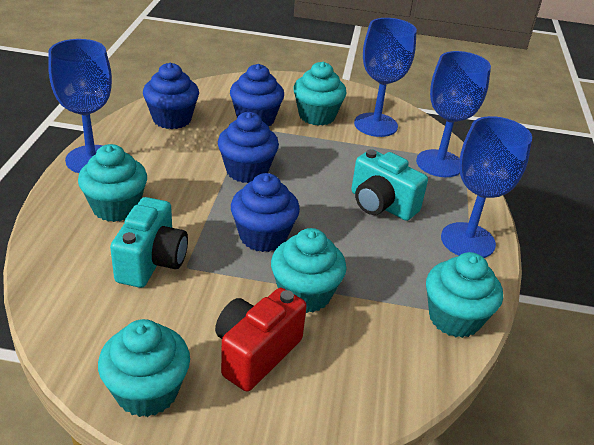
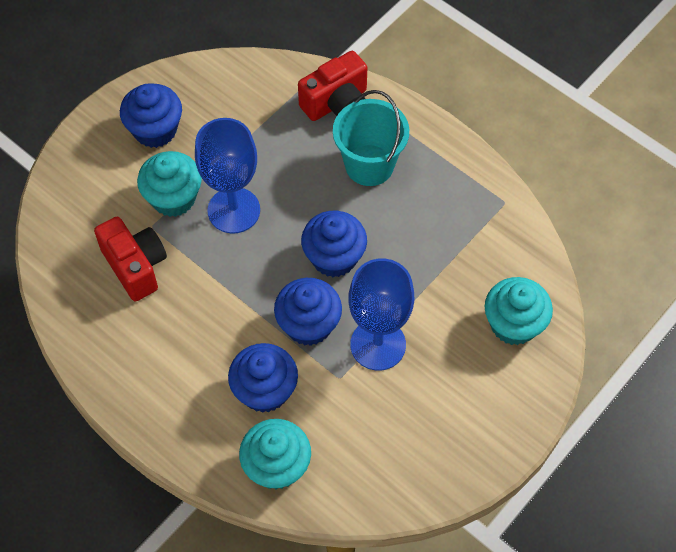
blue goblet: 4 -> 2
red camera: 1 -> 2
turquoise bucket: 0 -> 1
turquoise camera: 2 -> 0
turquoise cupcake: 5 -> 3

